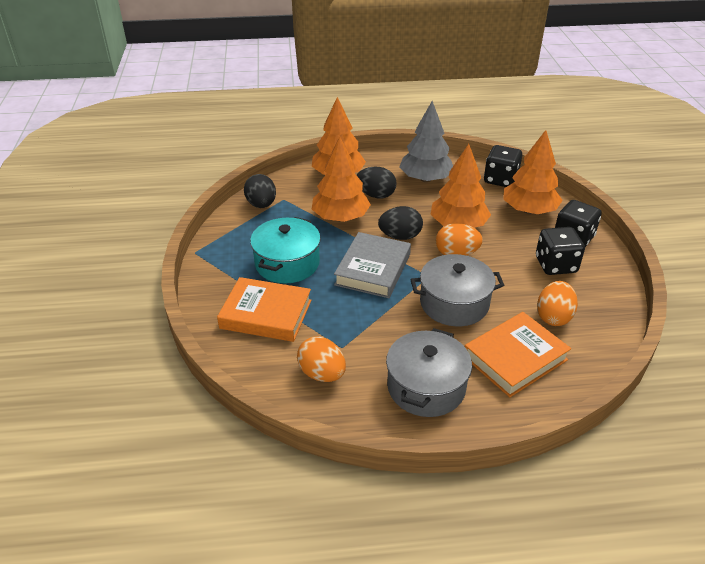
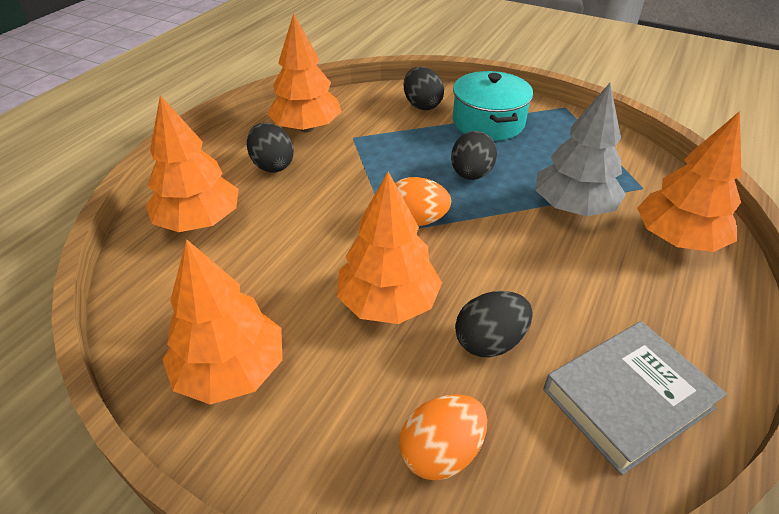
black dice: 3 -> 0
black egg: 3 -> 4
grey pot: 2 -> 0
orange book: 2 -> 0
orange egg: 3 -> 2
orange tree: 4 -> 5

